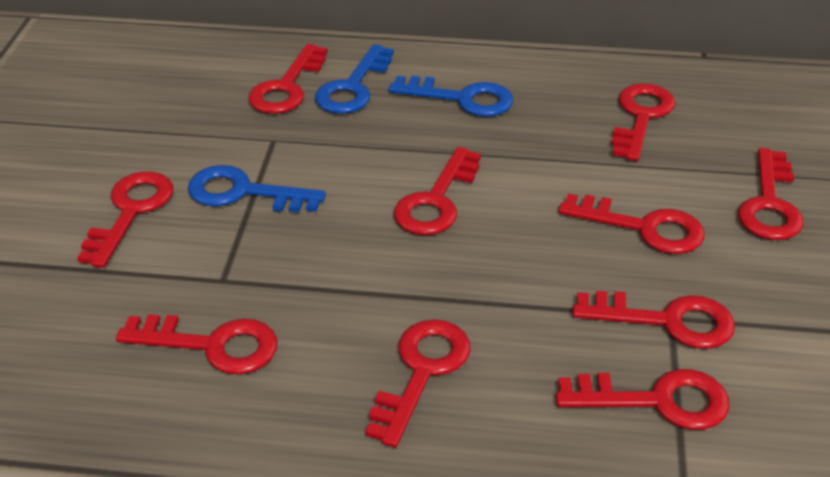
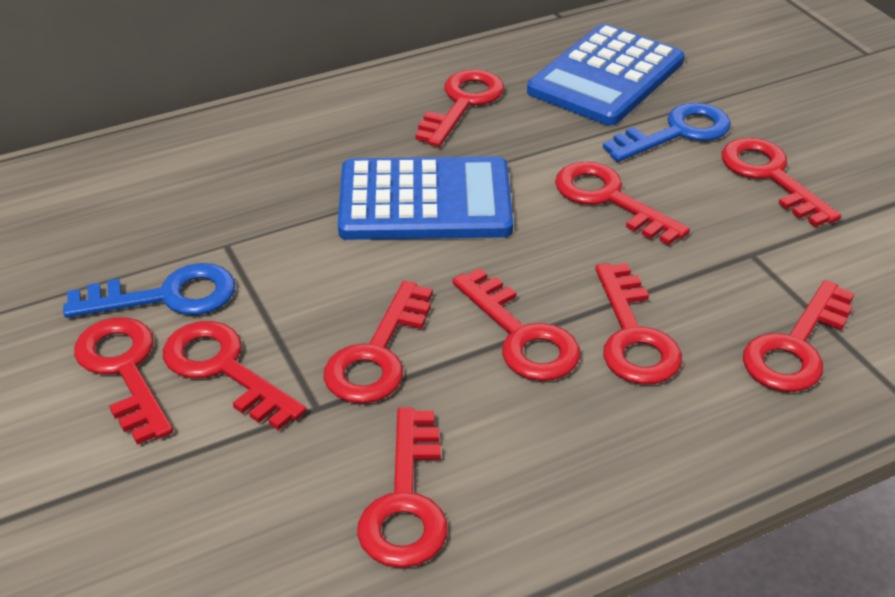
blue calculator: 0 -> 2
blue key: 3 -> 2

